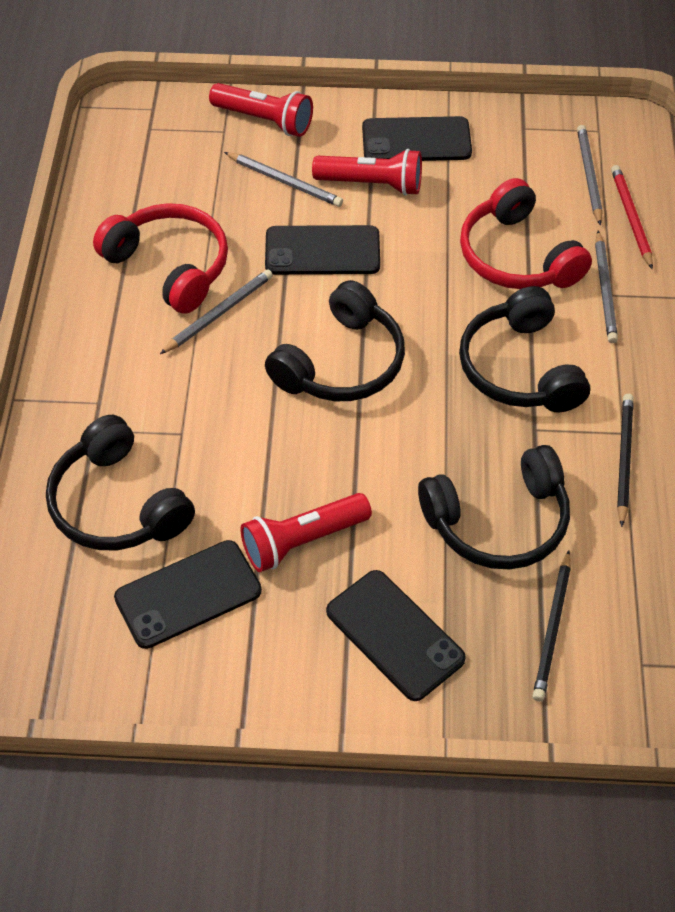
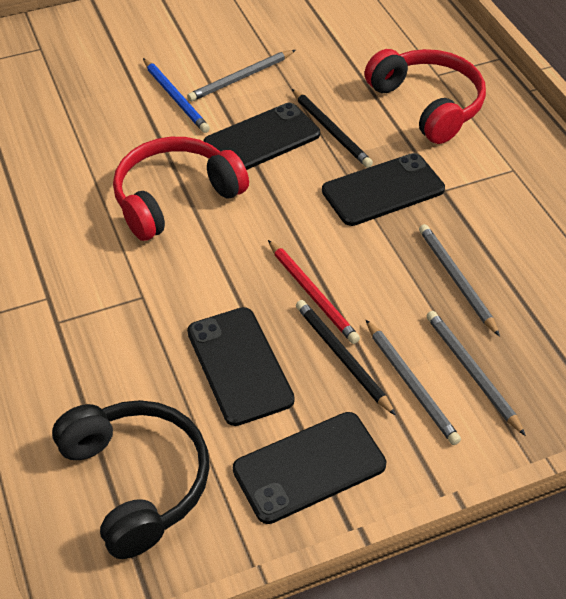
black headphones: 4 -> 1
blue pencil: 0 -> 1
red flashlight: 3 -> 0

